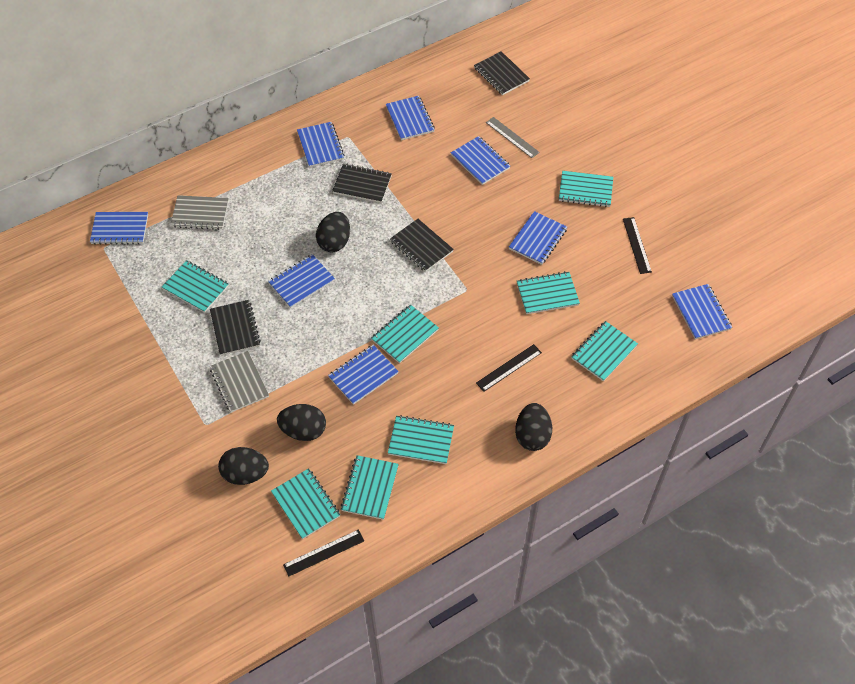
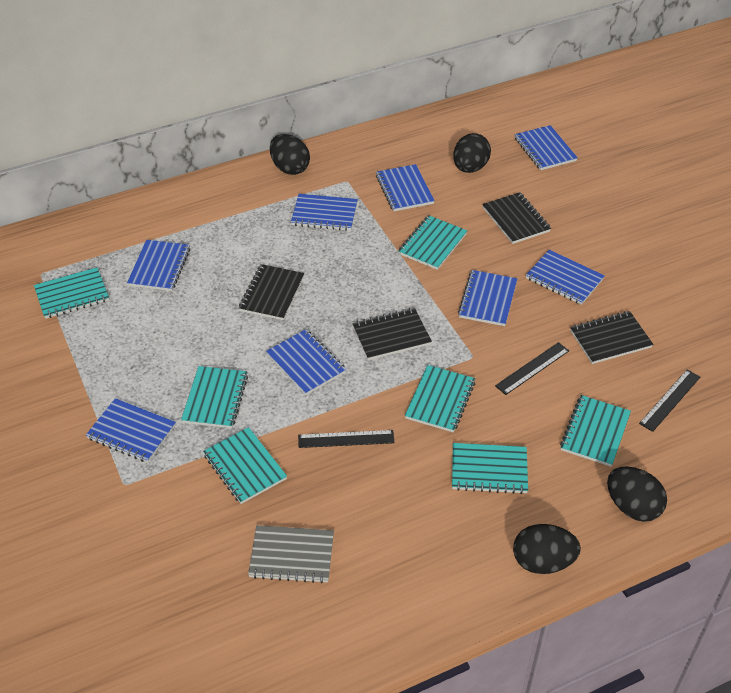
grey notebook: 2 -> 1
grey ruler: 1 -> 0
turquoise notebook: 8 -> 7

